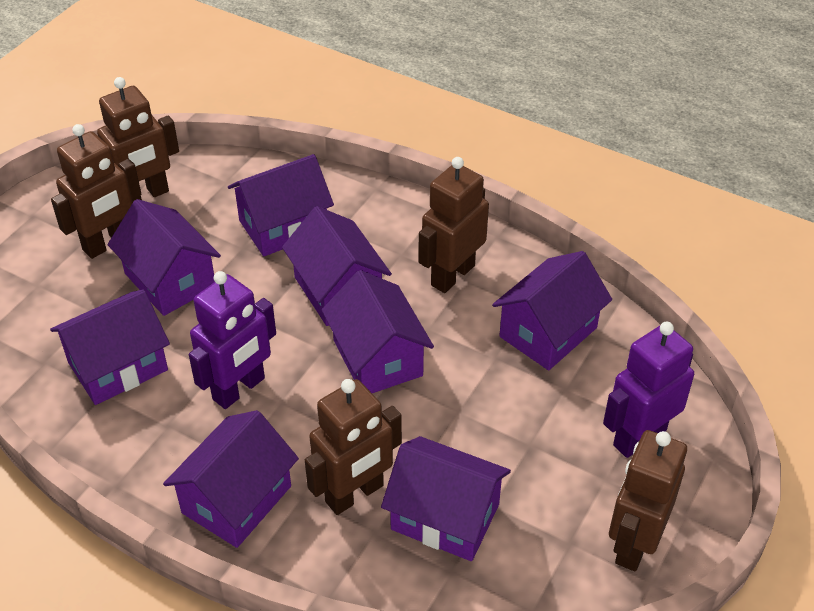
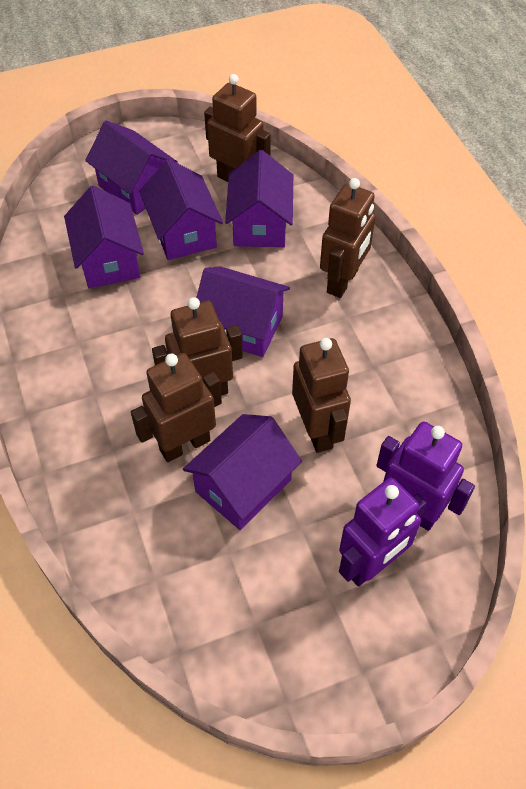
purple house: 8 -> 6

